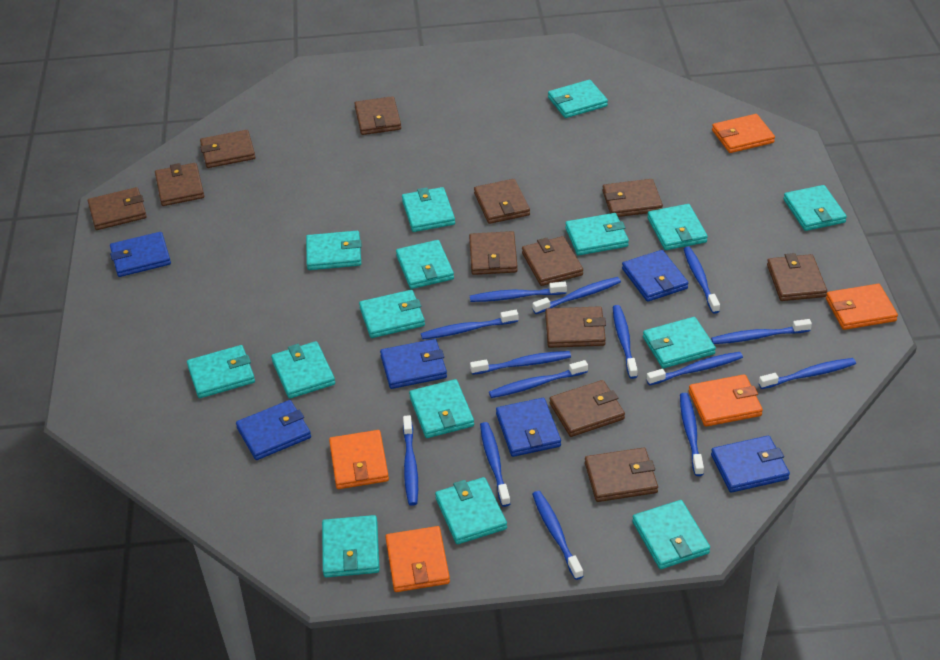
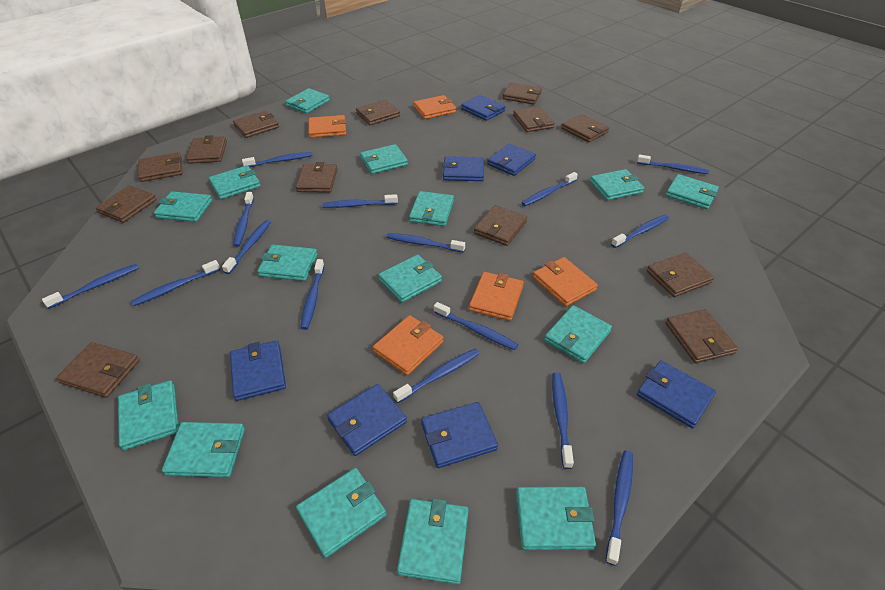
blue toothbrush: 14 -> 15
blue wallet: 6 -> 7
brown wallet: 12 -> 13

